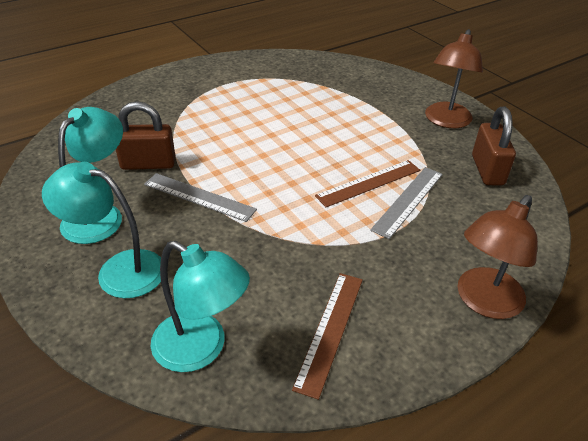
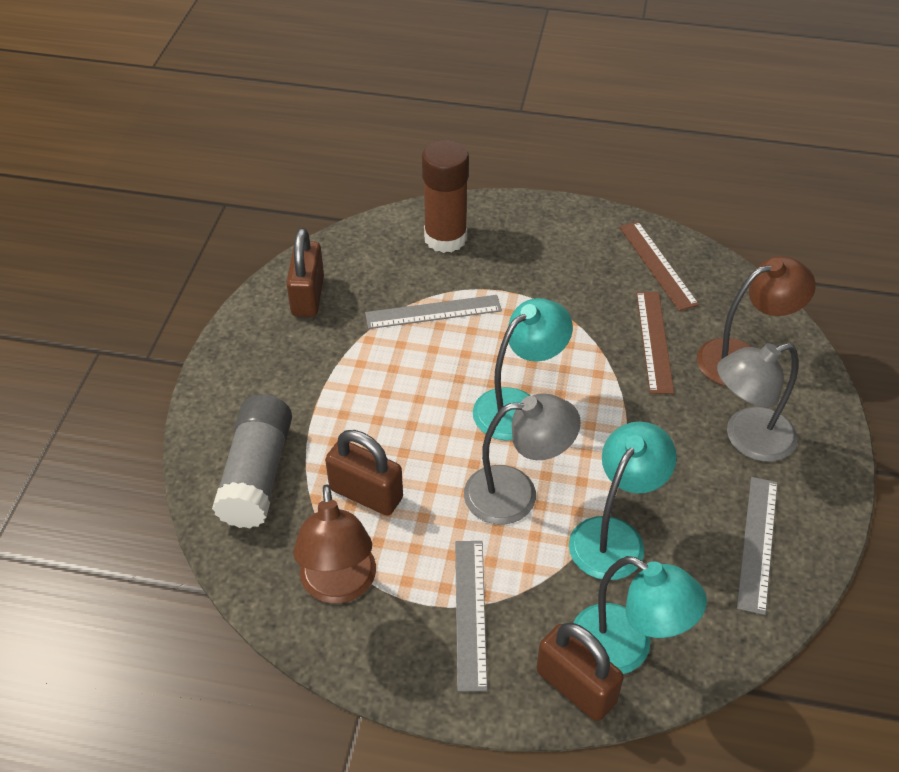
brown glue stick: 0 -> 1
brown padlock: 2 -> 3
grey glue stick: 0 -> 1
grey lamp: 0 -> 2
grey ruler: 2 -> 3

